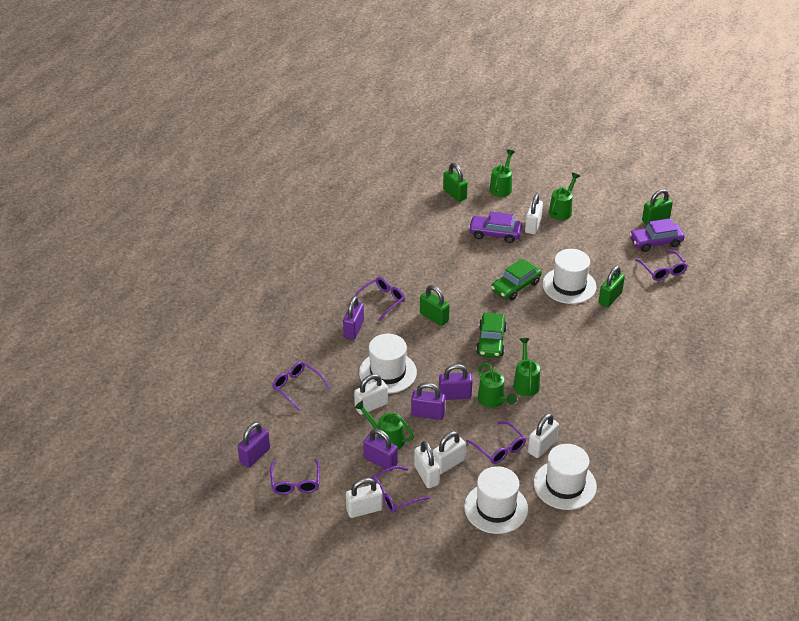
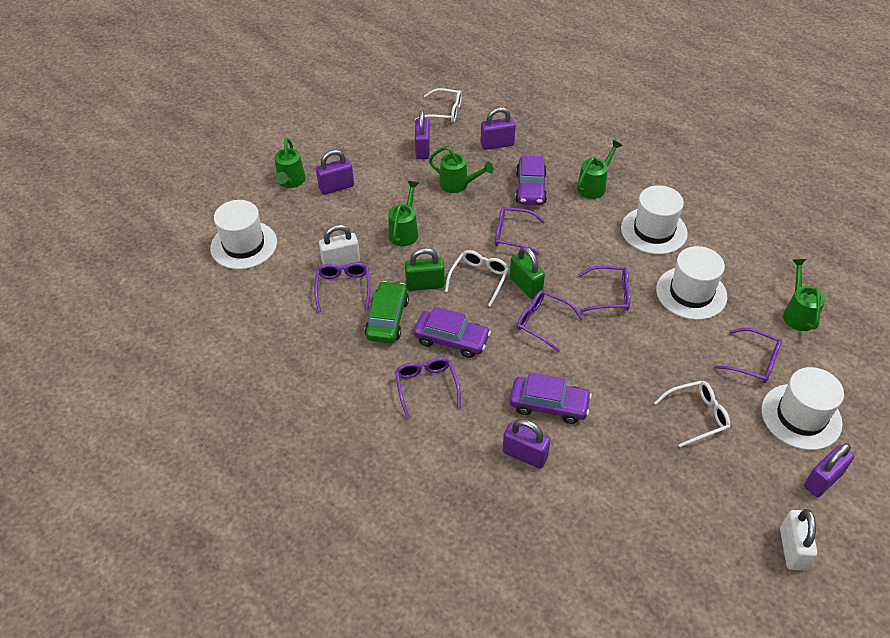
green car: 2 -> 1
green padlock: 4 -> 2
purple car: 2 -> 3
white glasses: 0 -> 3
white padlock: 6 -> 2

